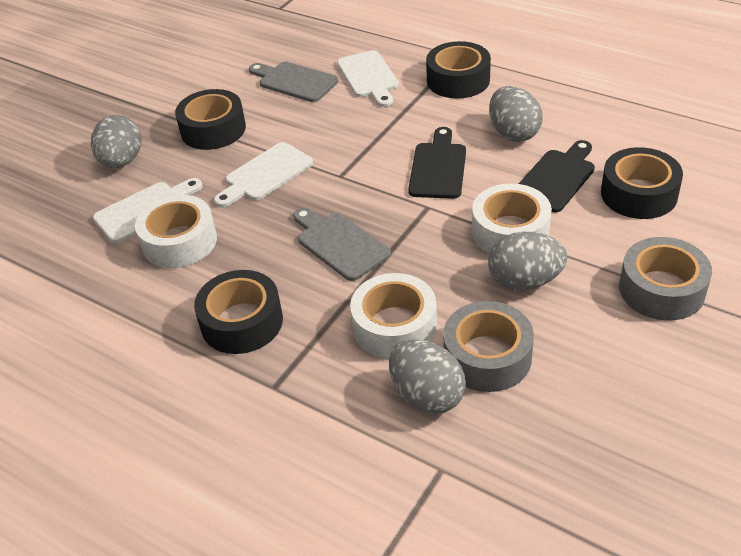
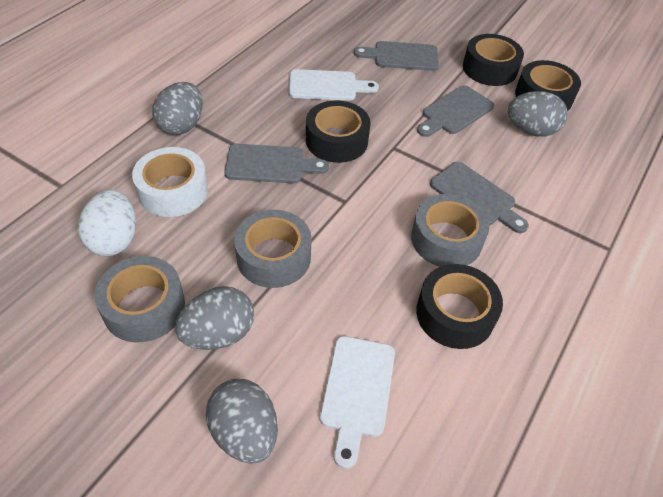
black cutting board: 2 -> 0
grey cutting board: 2 -> 4
grey tape: 2 -> 3
white cutting board: 3 -> 2
white egg: 0 -> 1
white tape: 3 -> 1

